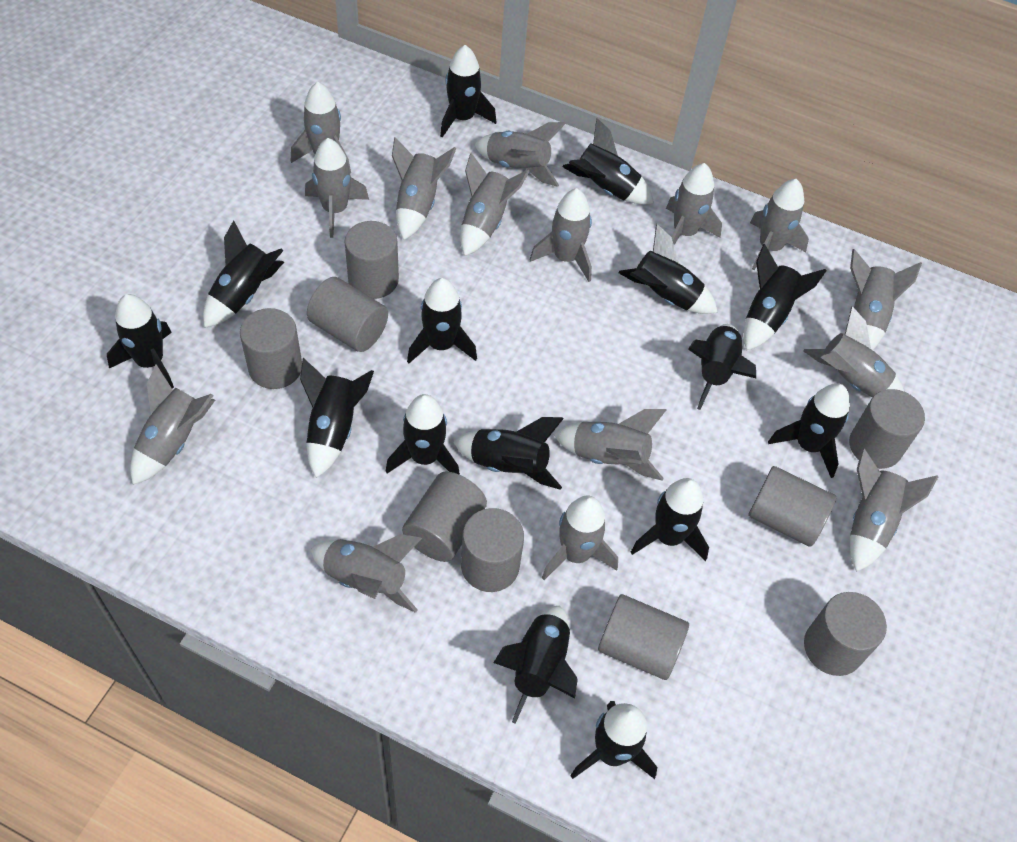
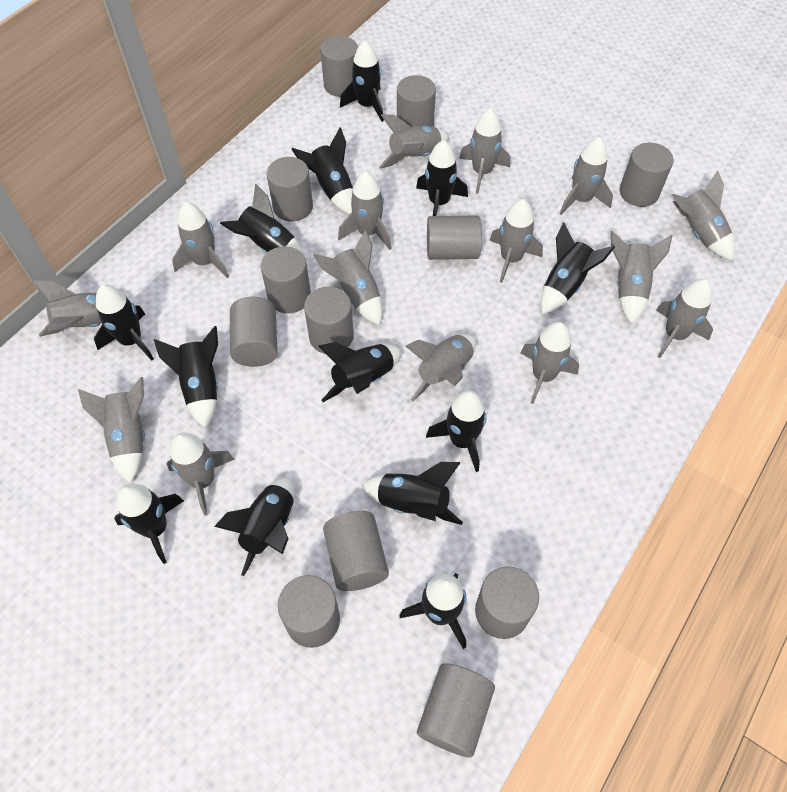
black rocket: 15 -> 13
grey cylinder: 9 -> 12

